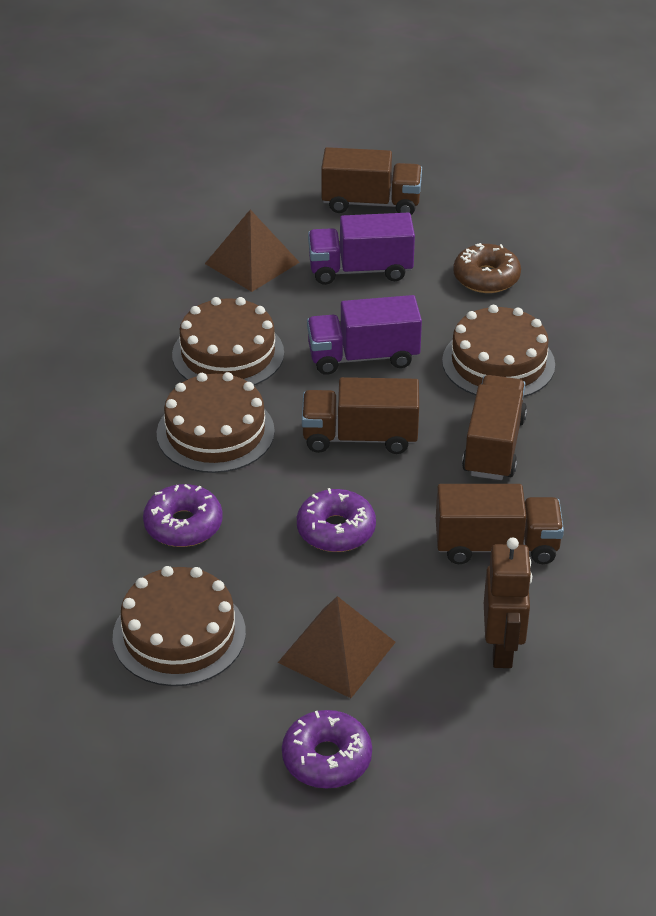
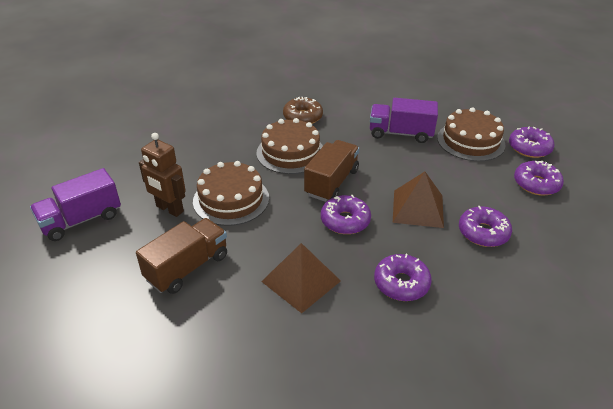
brown cake: 4 -> 3
brown truck: 4 -> 2
purple donut: 3 -> 5

